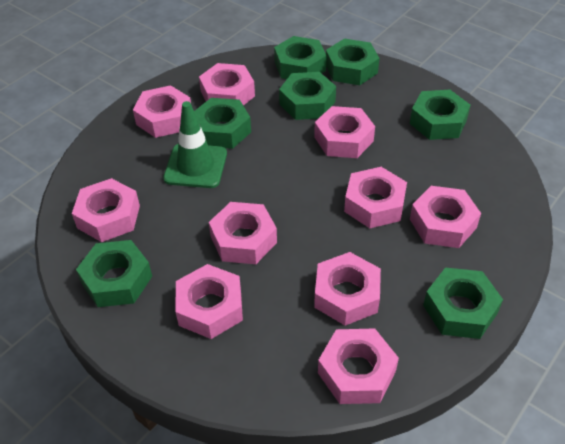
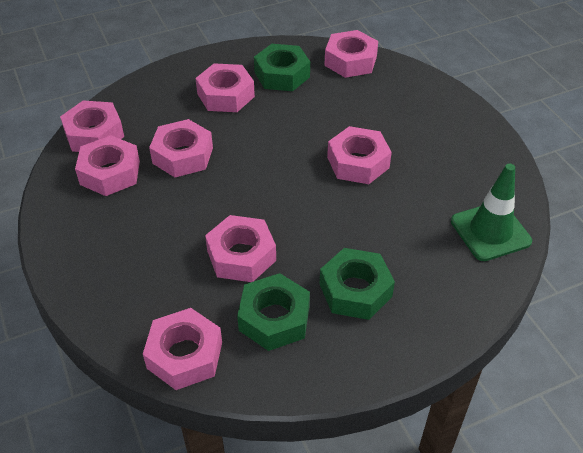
green nut: 7 -> 3
pink nut: 10 -> 8

